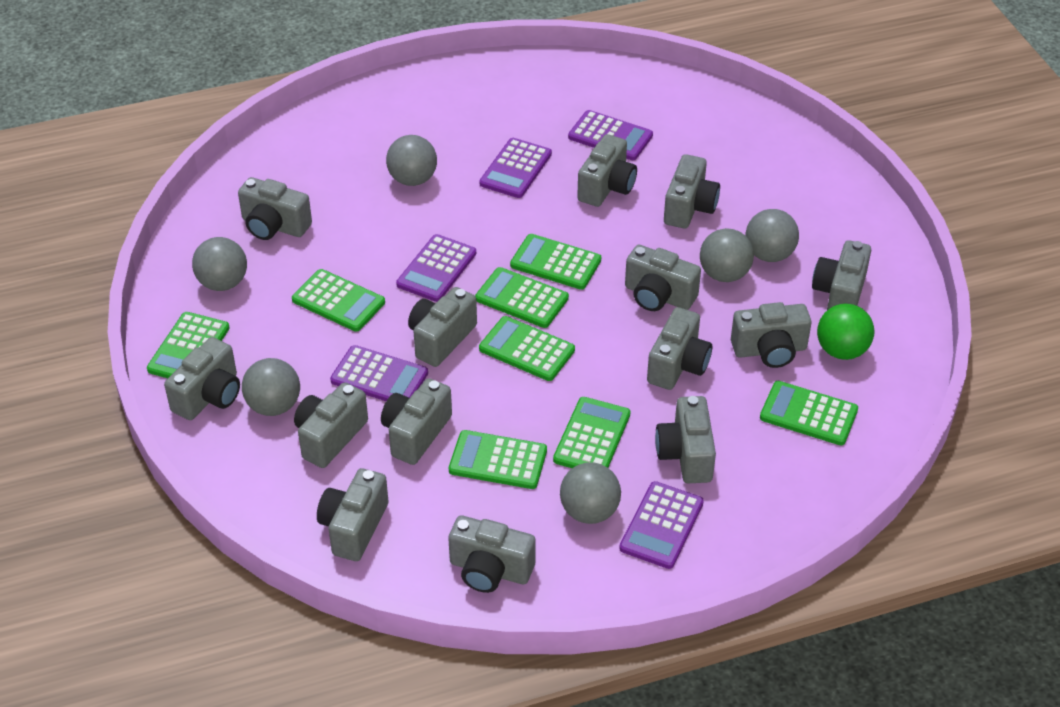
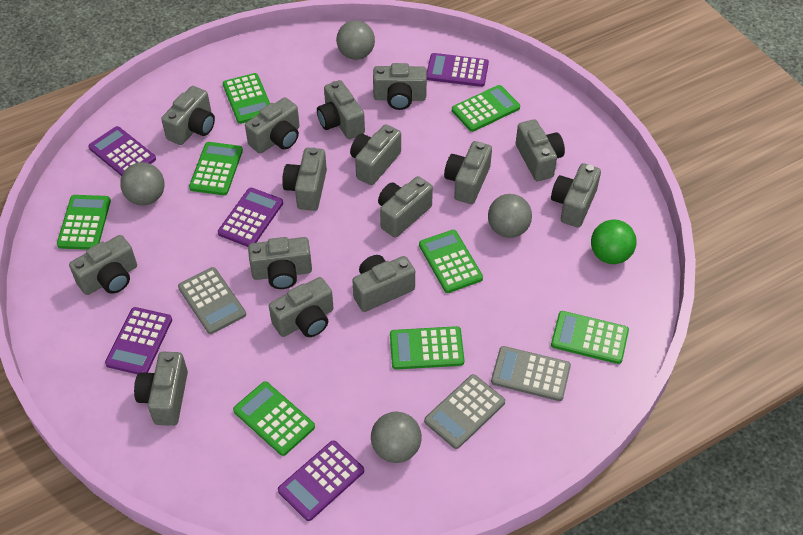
grey ball: 6 -> 4
grey calculator: 0 -> 3
grey camera: 14 -> 15

